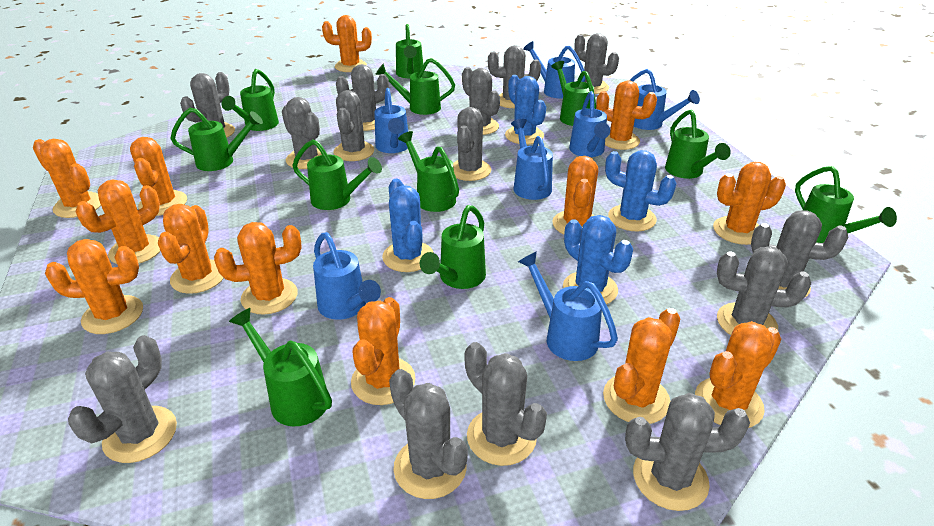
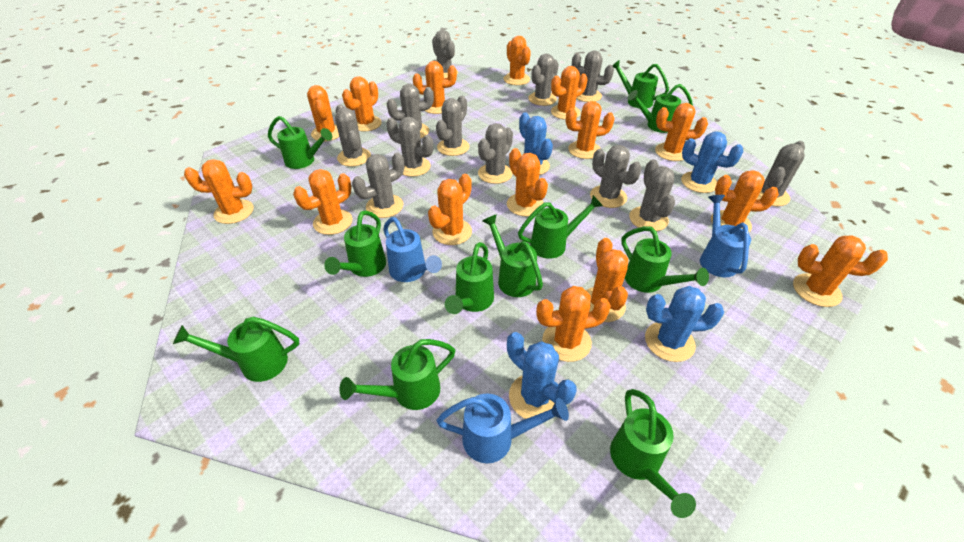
blue watering can: 7 -> 3
grey cactus: 14 -> 12
orange cactus: 13 -> 15

